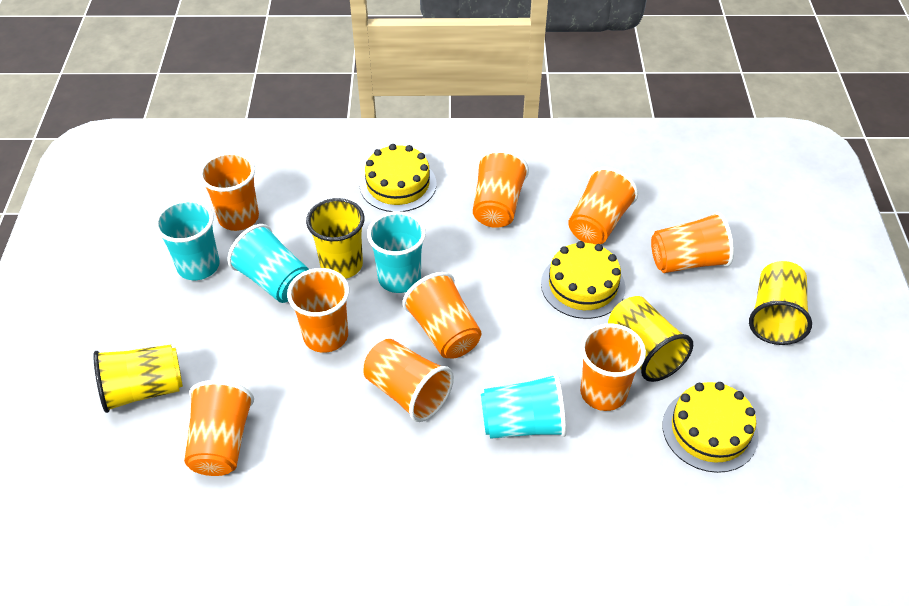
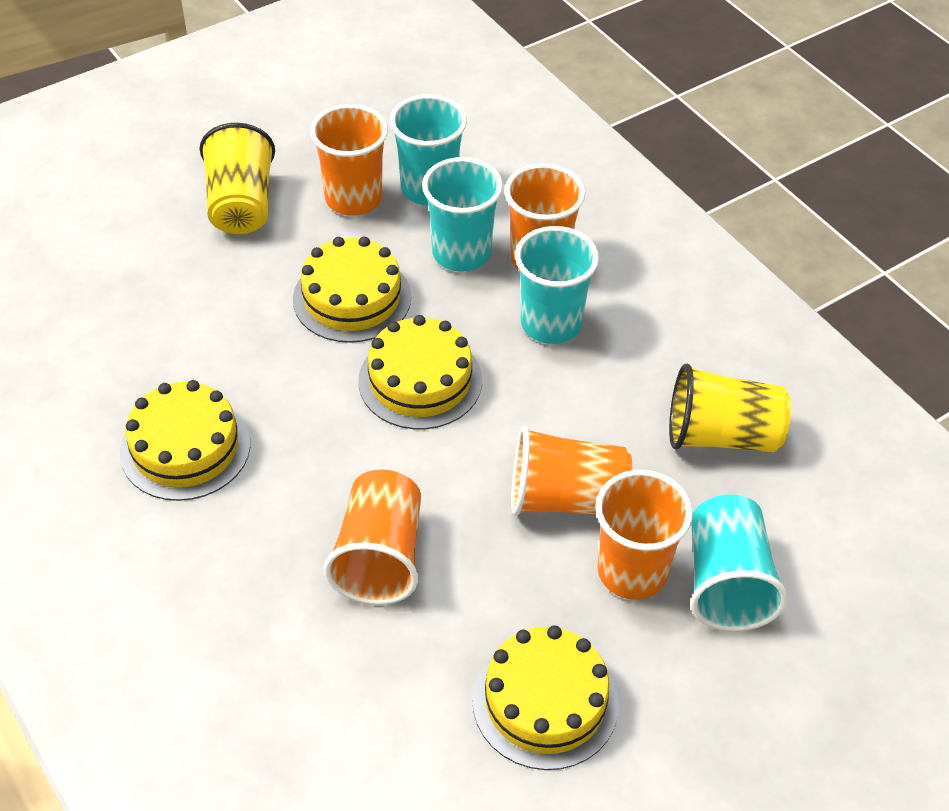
orange cup: 9 -> 5
yellow cake: 3 -> 4
yellow cup: 4 -> 2

